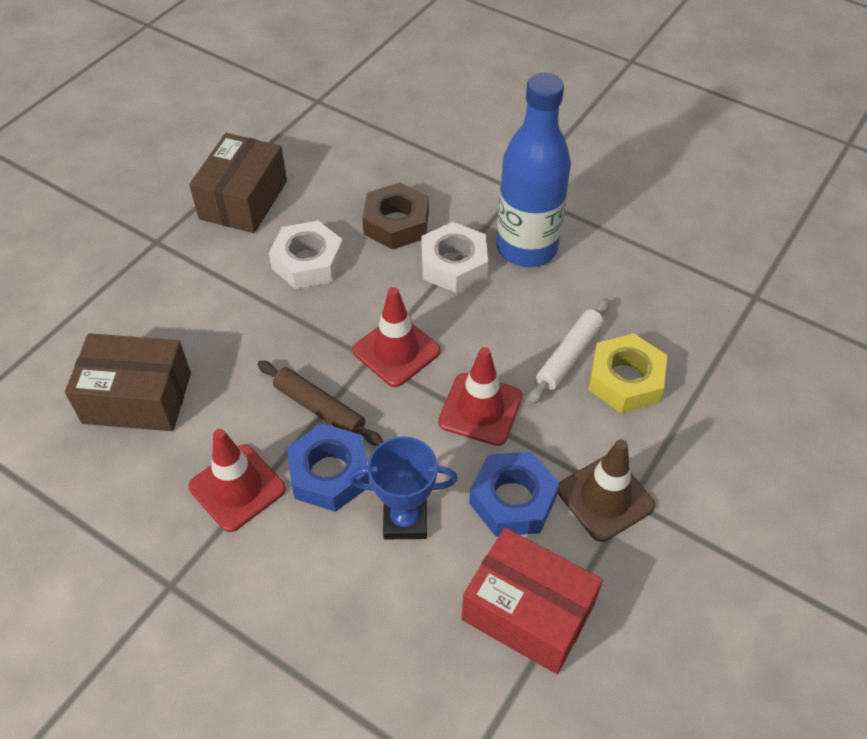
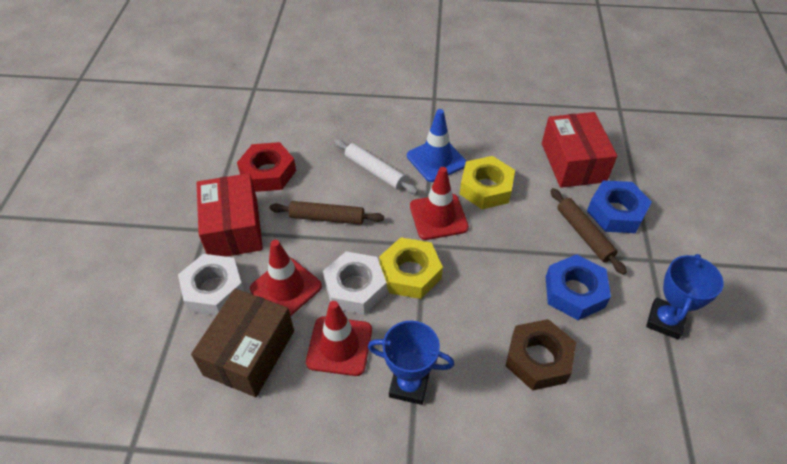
blue bottle: 1 -> 0
blue traffic cone: 0 -> 1
blue trophy: 1 -> 2
brown box: 2 -> 1
brown rolling pin: 1 -> 2
brown traffic cone: 1 -> 0
red box: 1 -> 2
red nut: 0 -> 1
yellow nut: 1 -> 2

